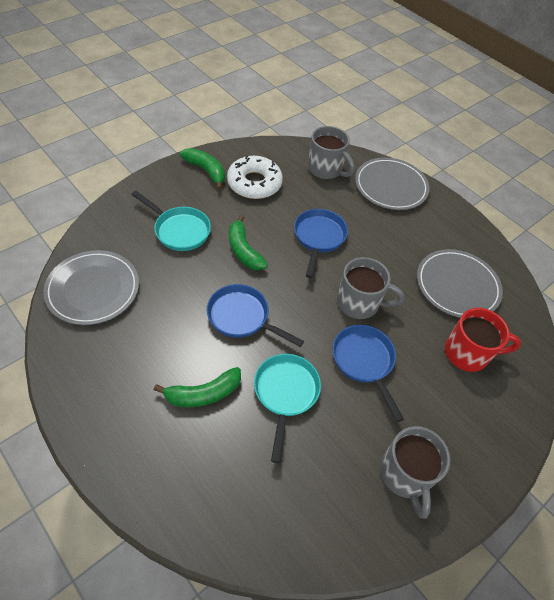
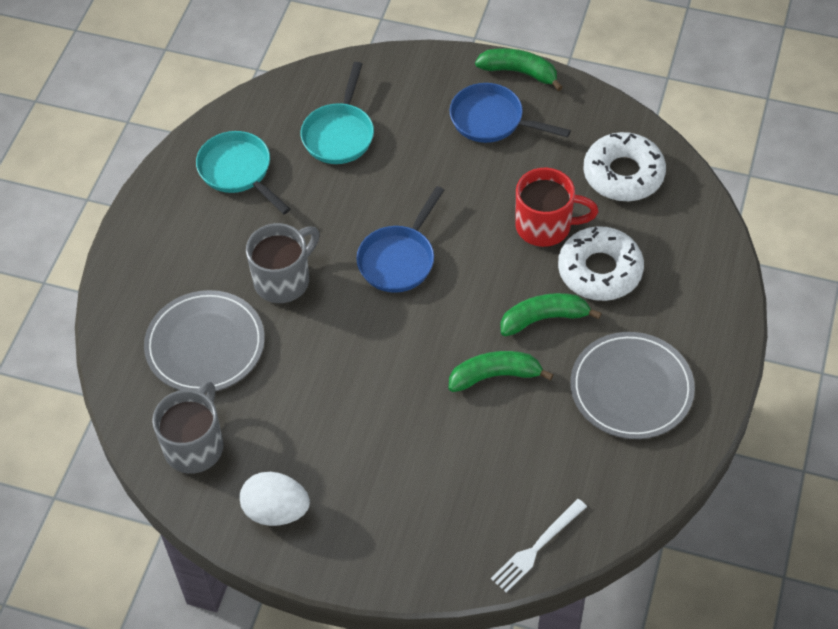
blue pan: 3 -> 2
grey mug: 3 -> 2
grey plate: 3 -> 2
white donut: 1 -> 2
white egg: 0 -> 1
white fork: 0 -> 1

